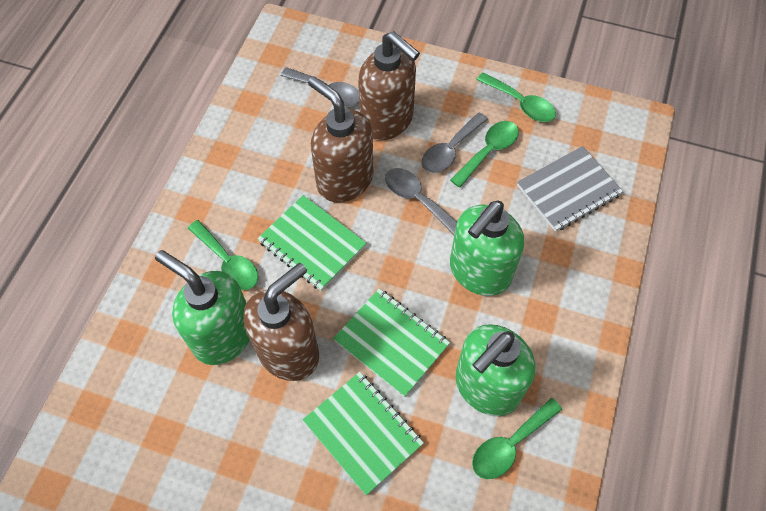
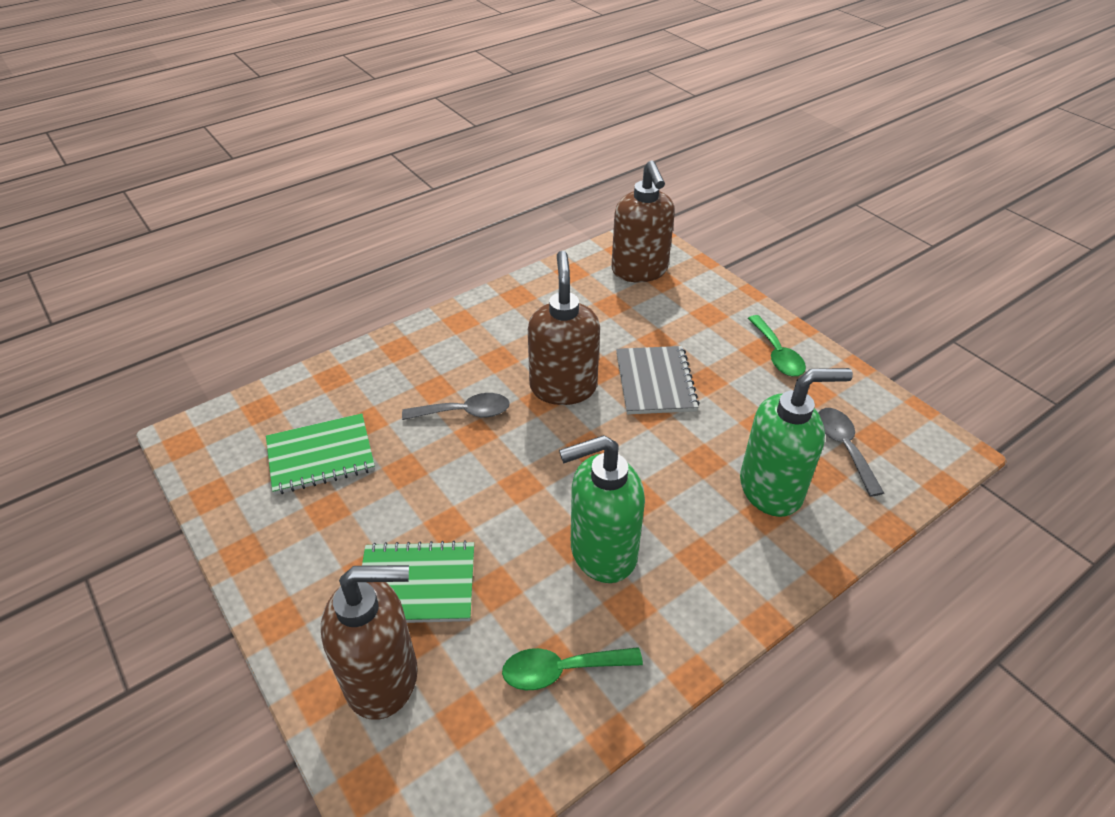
green notebook: 3 -> 2
green soap dispenser: 3 -> 2
green spoon: 4 -> 2
grey spoon: 3 -> 2

